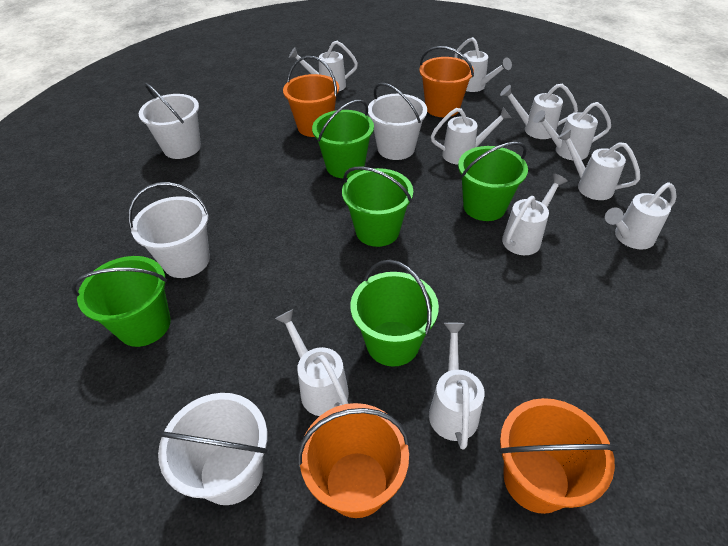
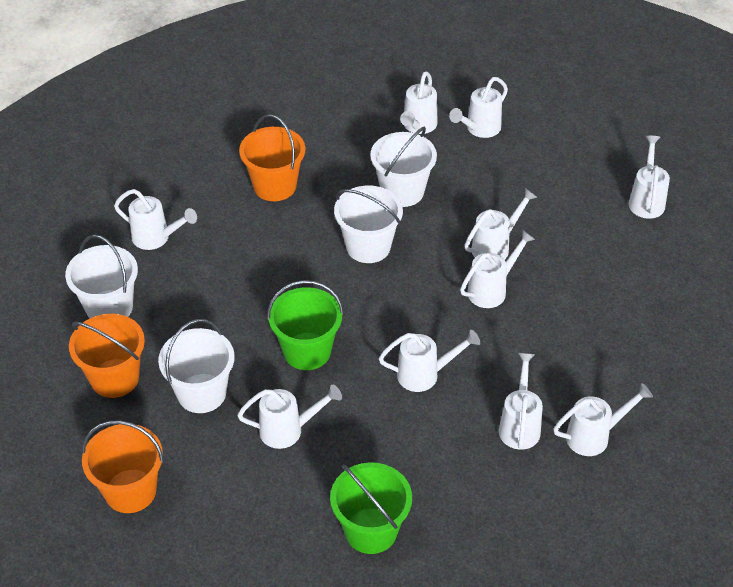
green bucket: 5 -> 2
orange bucket: 4 -> 3

